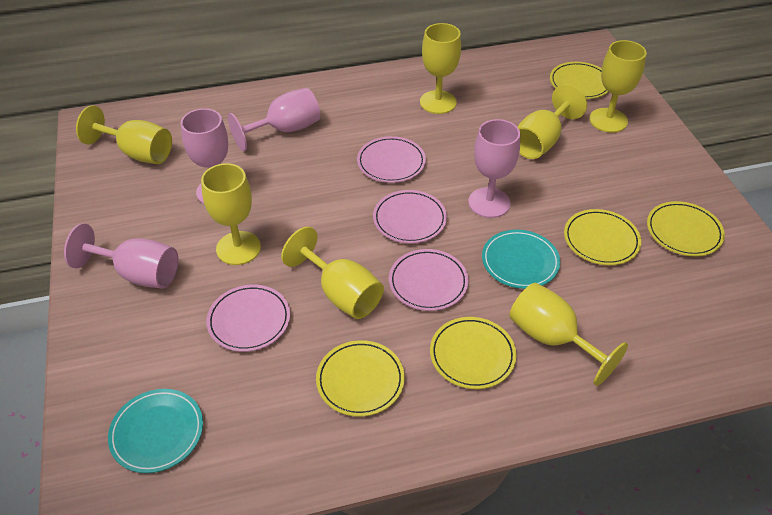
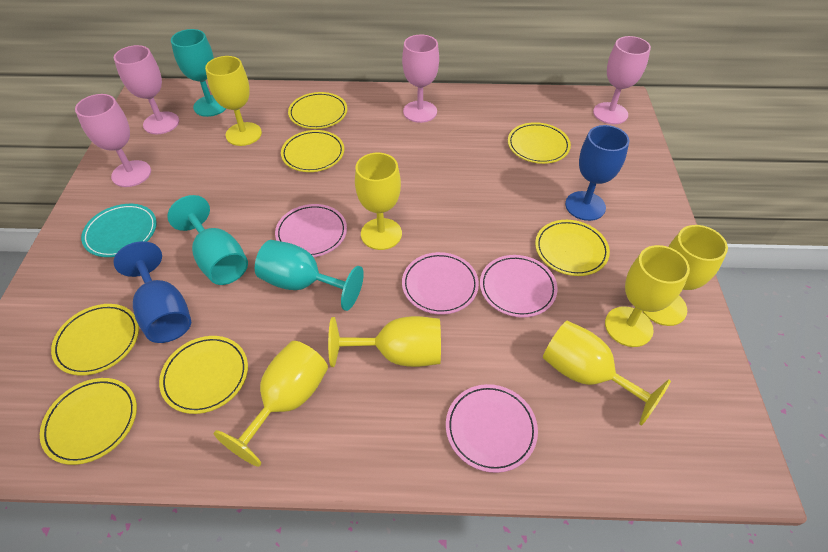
blue goblet: 0 -> 2
turquoise goblet: 0 -> 3
turquoise plate: 2 -> 1
yellow plate: 5 -> 7

